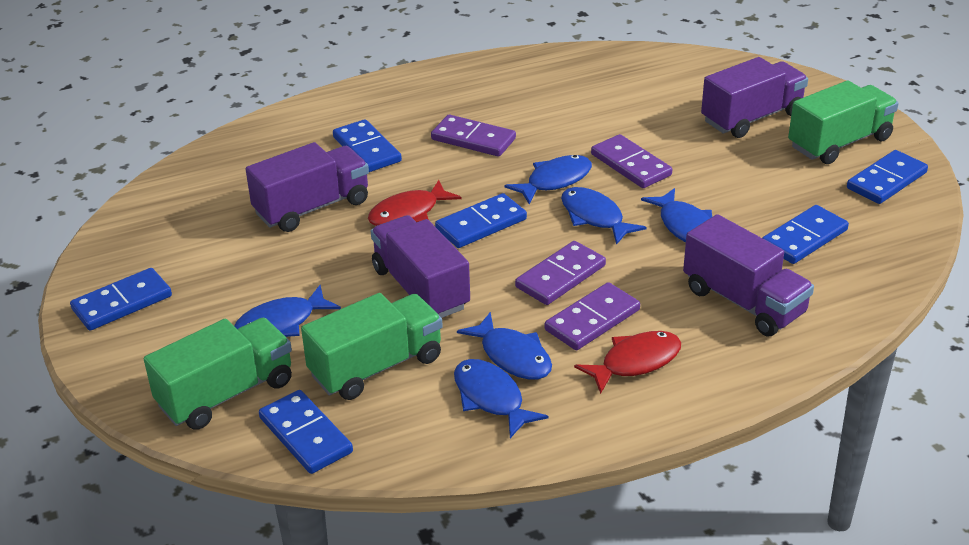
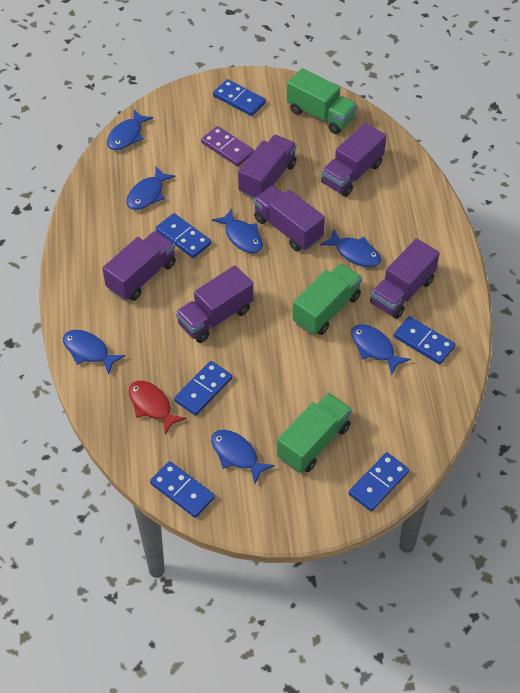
blue fish: 6 -> 7
purple domino: 4 -> 1
purple truck: 4 -> 6
red fish: 2 -> 1

